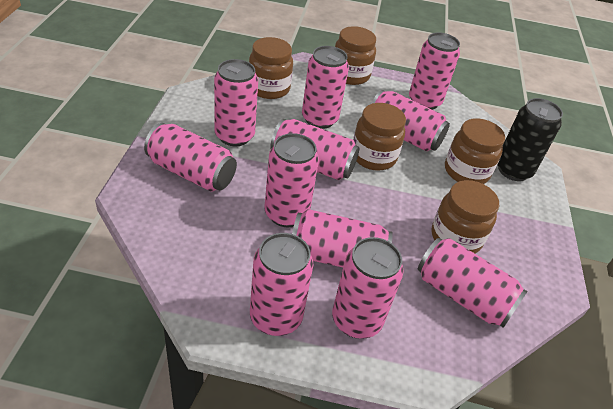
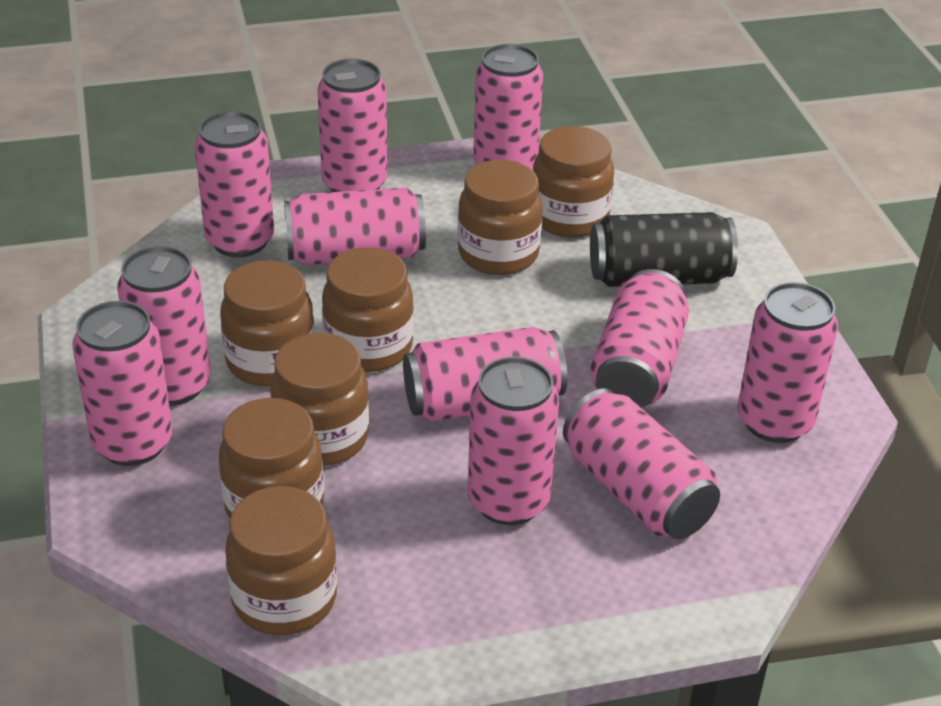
brown jar: 5 -> 7

